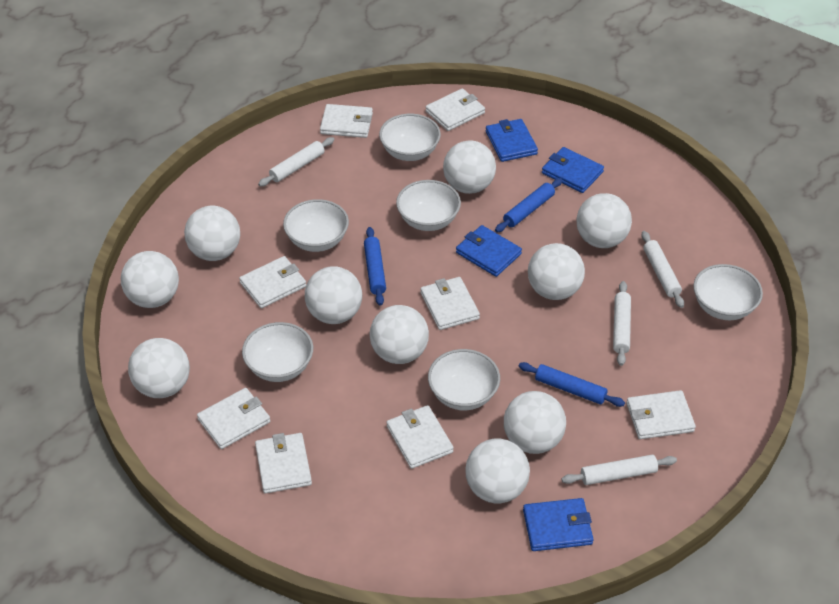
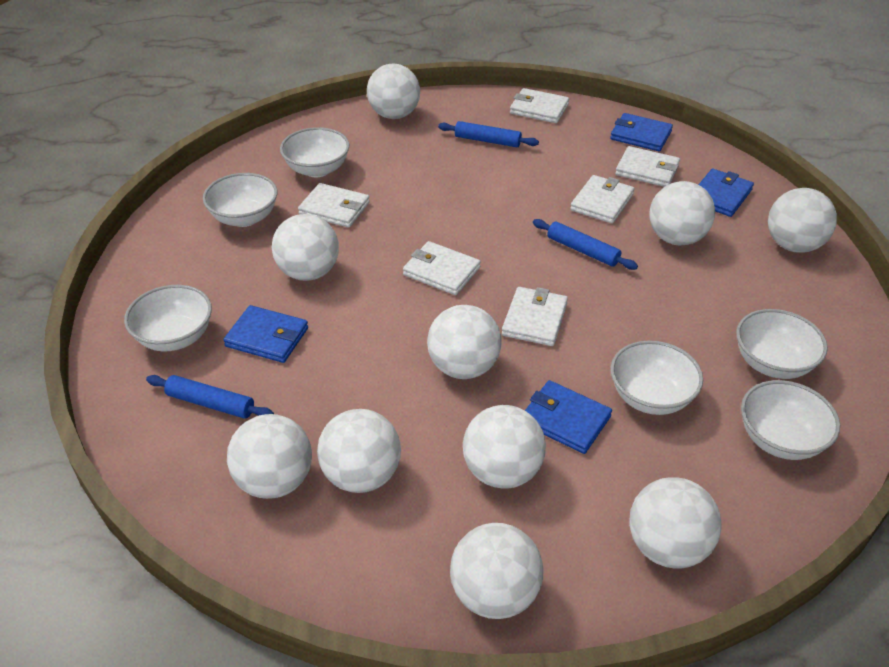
white rolling pin: 4 -> 0
white wallet: 8 -> 6

